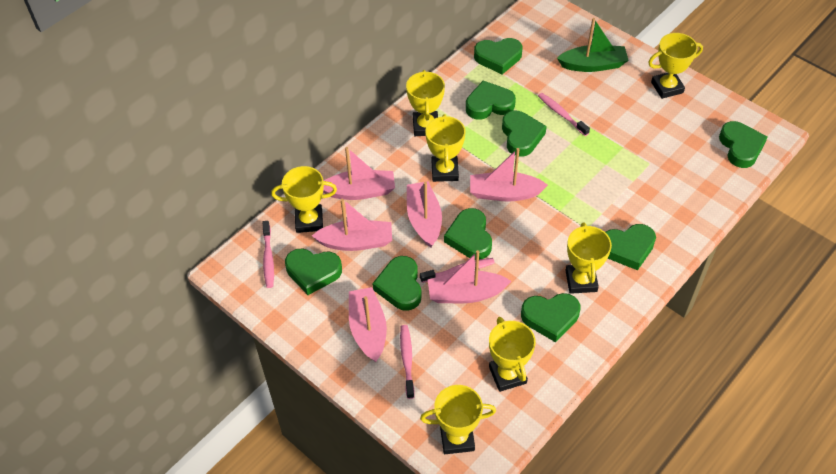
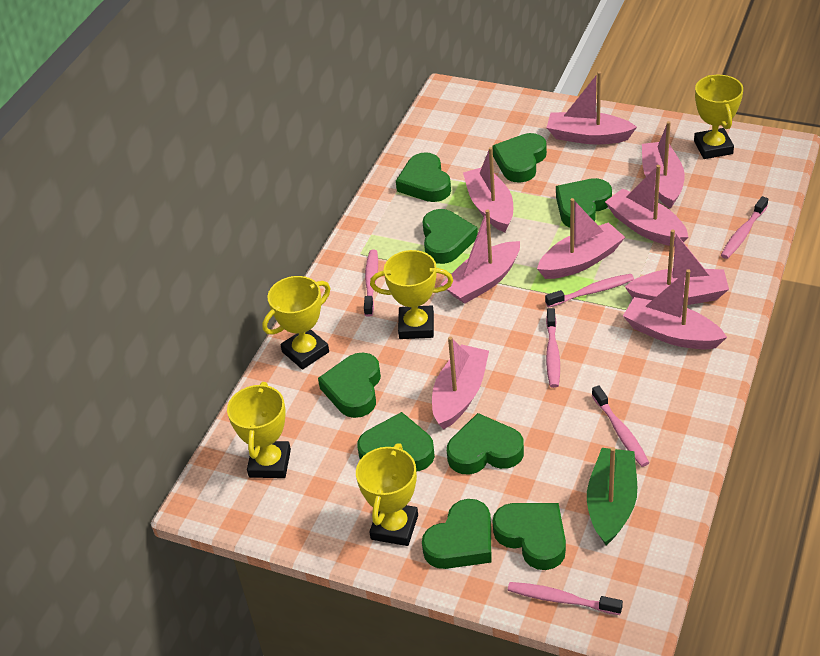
pink boat: 6 -> 9
pink toothbrush: 4 -> 6
yellow trophy: 7 -> 5

